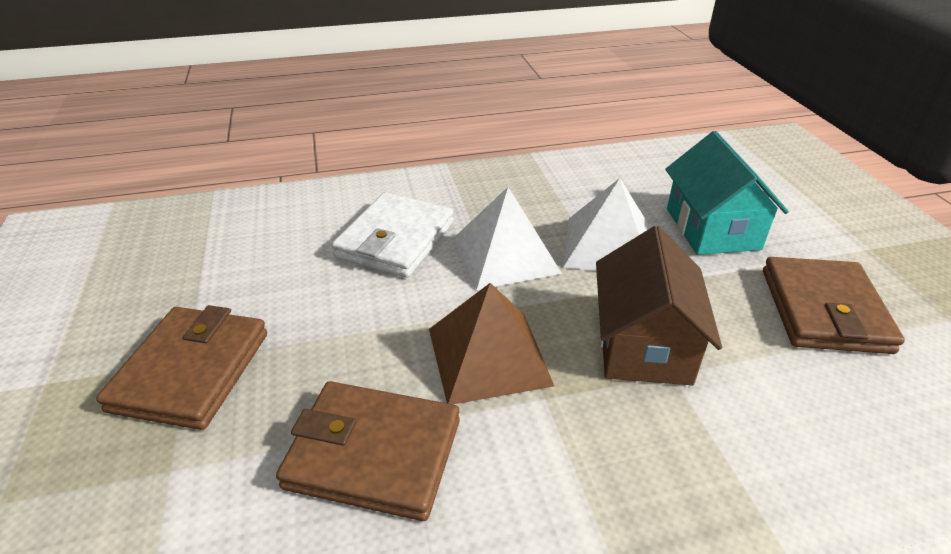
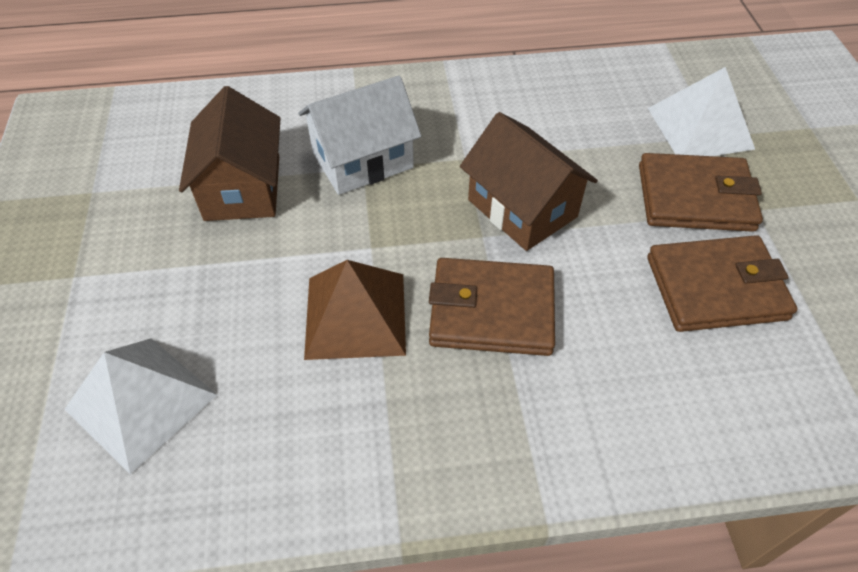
brown house: 1 -> 2
turquoise house: 1 -> 0
white house: 0 -> 1
white wallet: 1 -> 0

